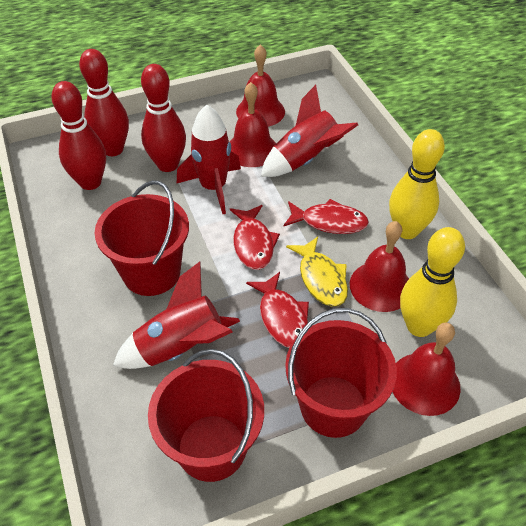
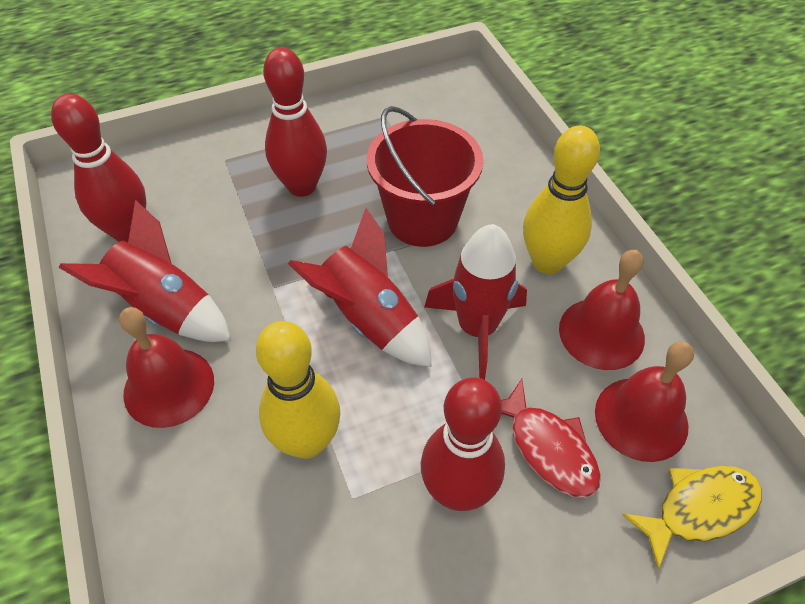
red bell: 4 -> 3
red bucket: 3 -> 1
red fish: 3 -> 1

